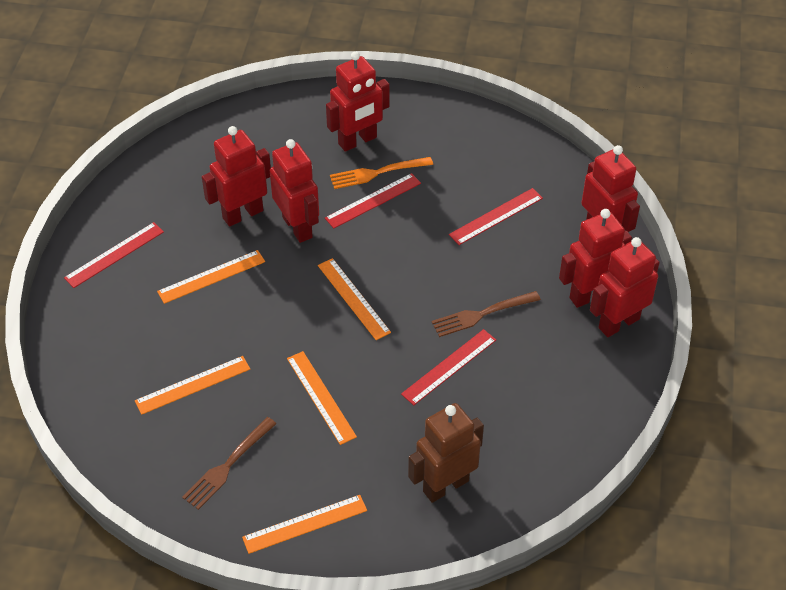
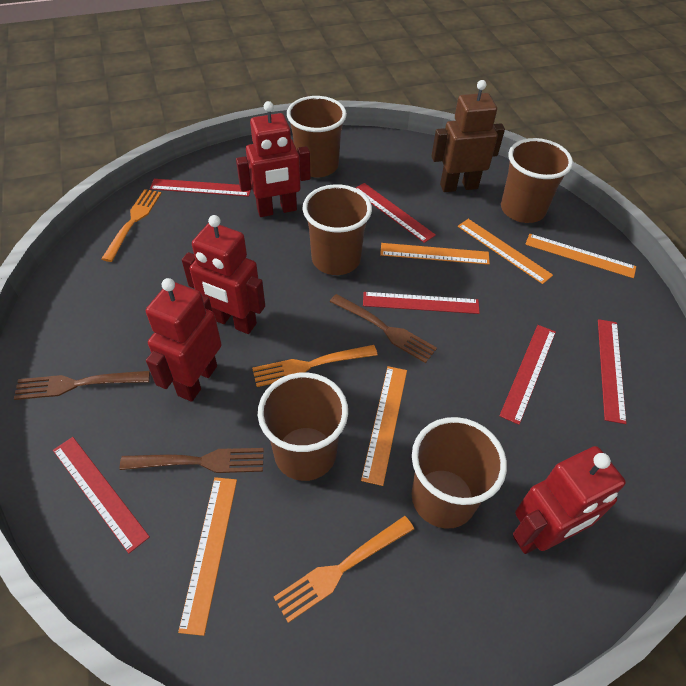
brown cup: 0 -> 5
brown fork: 2 -> 3
orange fork: 1 -> 3
red robot: 6 -> 4
red ruler: 4 -> 6

